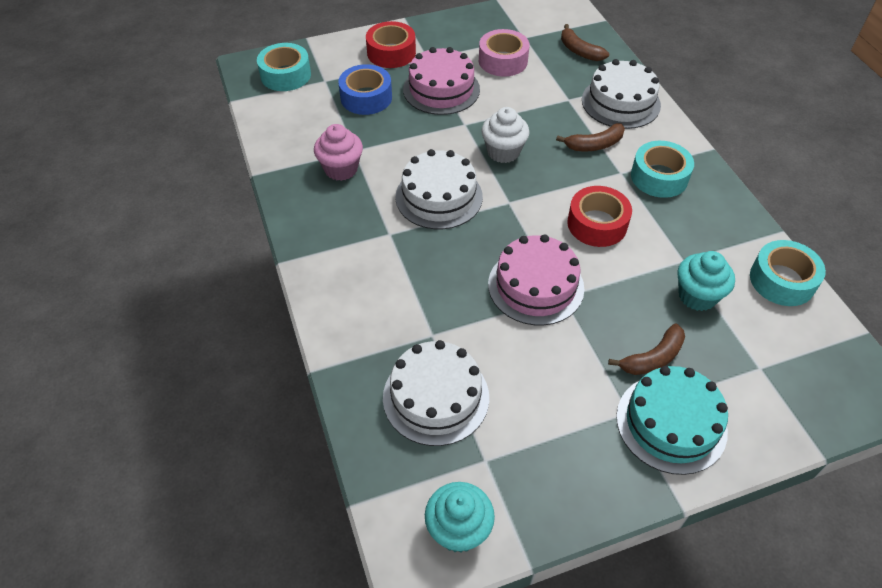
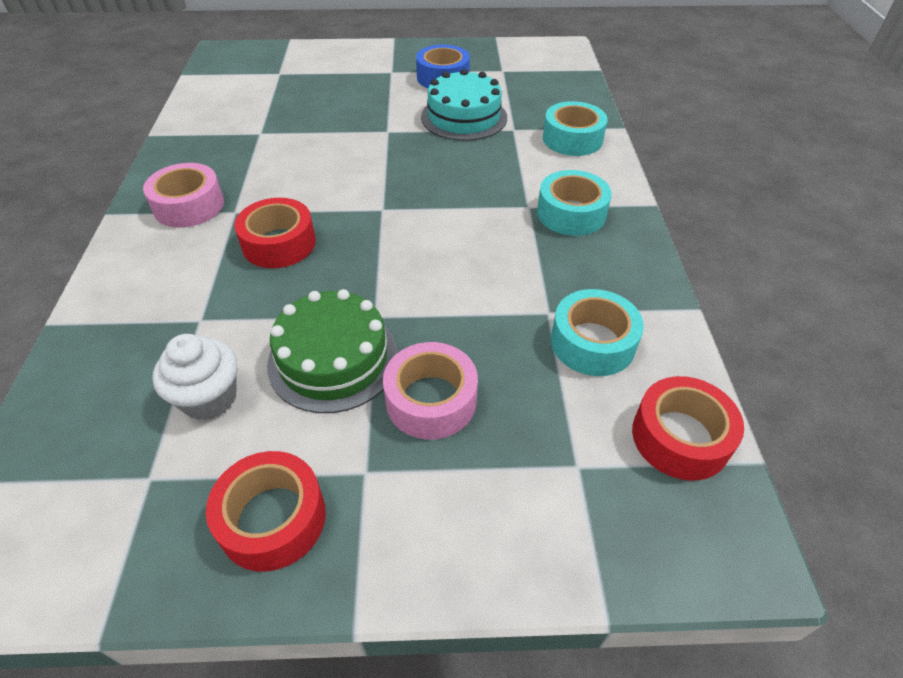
brown banana: 3 -> 0
green cake: 0 -> 1
pink cake: 2 -> 0
pink cupcake: 1 -> 0
pink tape: 1 -> 2
red tape: 2 -> 3
turquoise cupcake: 2 -> 0
white cake: 3 -> 0

